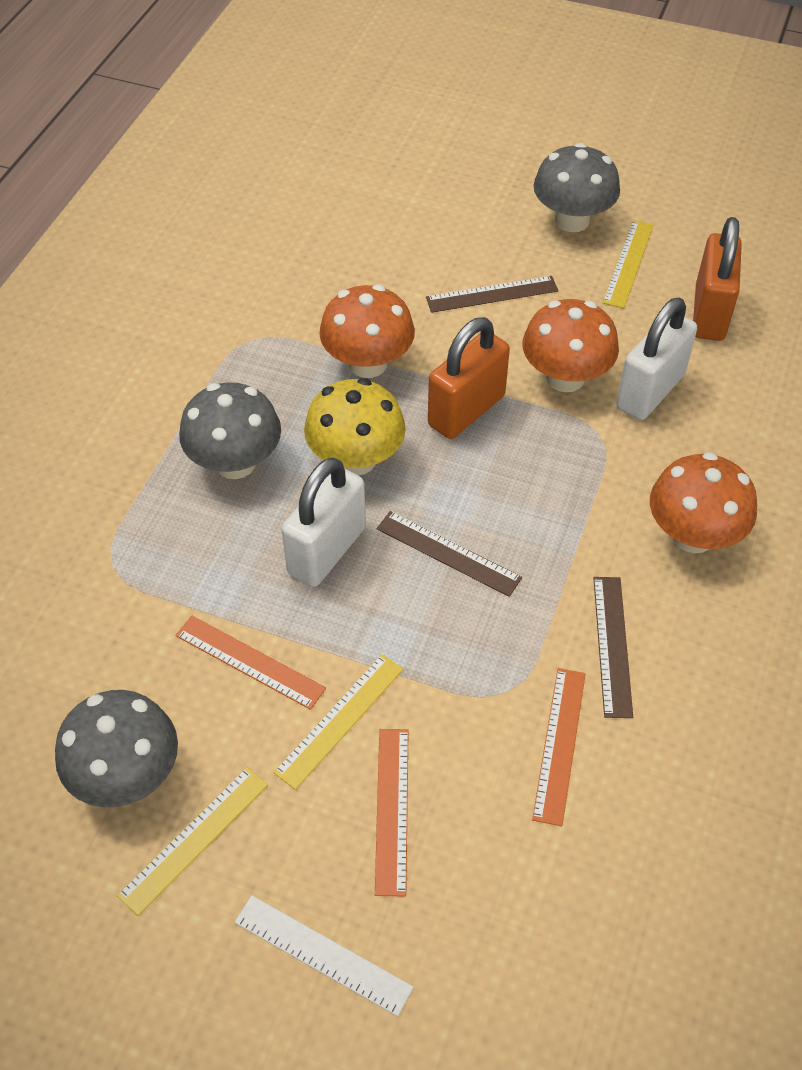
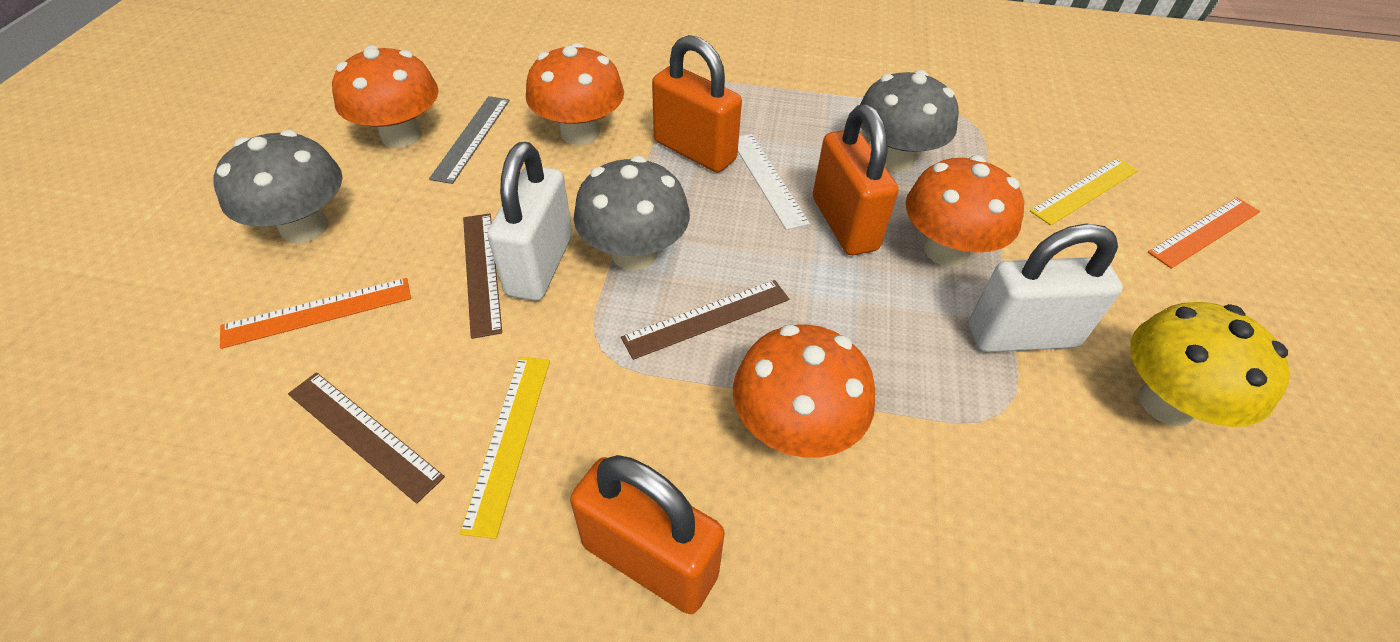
grey ruler: 0 -> 1
orange mushroom: 3 -> 4
orange padlock: 2 -> 3
orange ruler: 3 -> 2
yellow ruler: 3 -> 2

